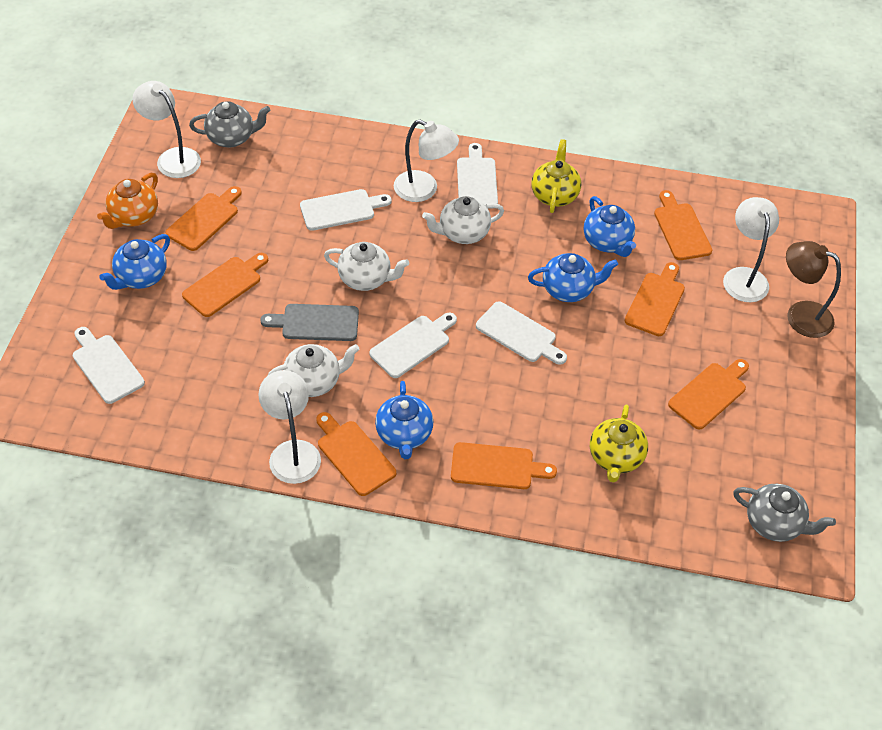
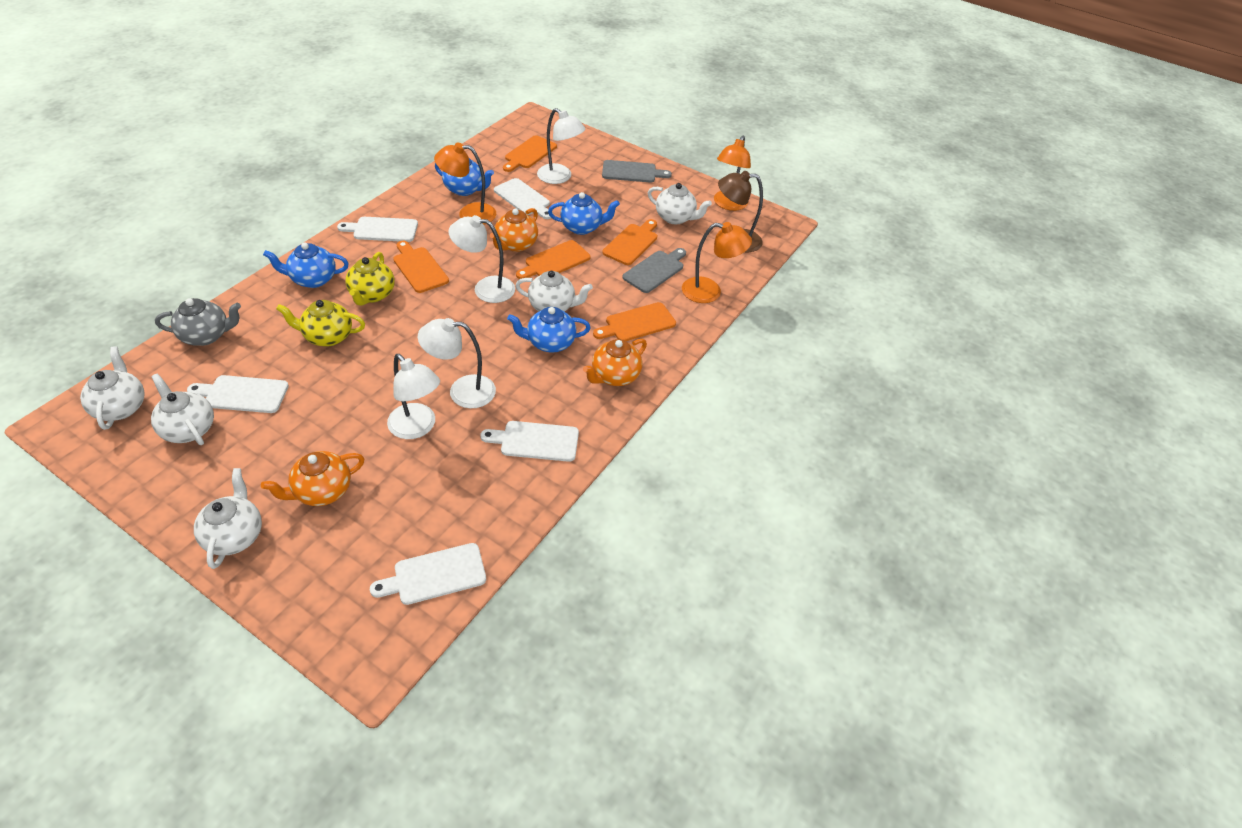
grey cutting board: 1 -> 2
grey teapot: 2 -> 1
orange cutting board: 7 -> 5
orange lamp: 0 -> 3
orange teapot: 1 -> 3
white teapot: 3 -> 5

